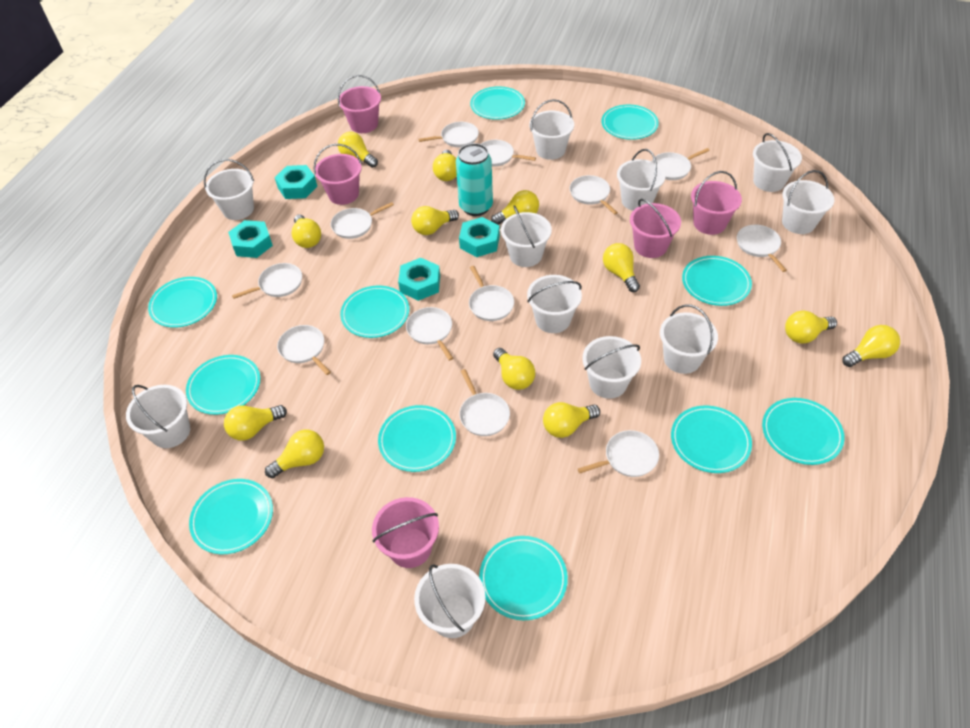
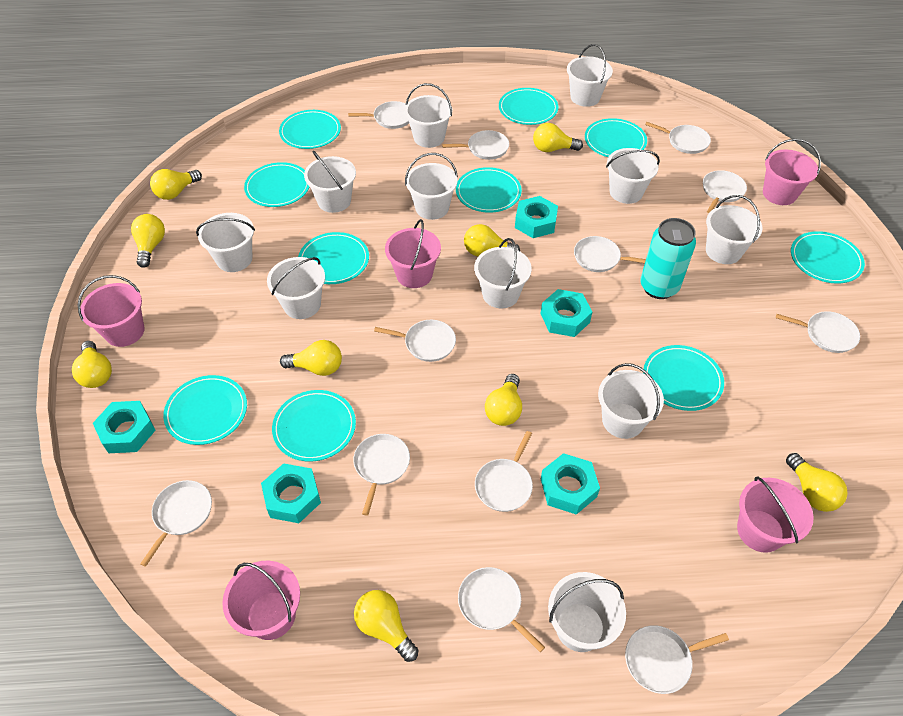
turquoise nut: 4 -> 5
turquoise plate: 11 -> 10
yellow light bulb: 12 -> 9

